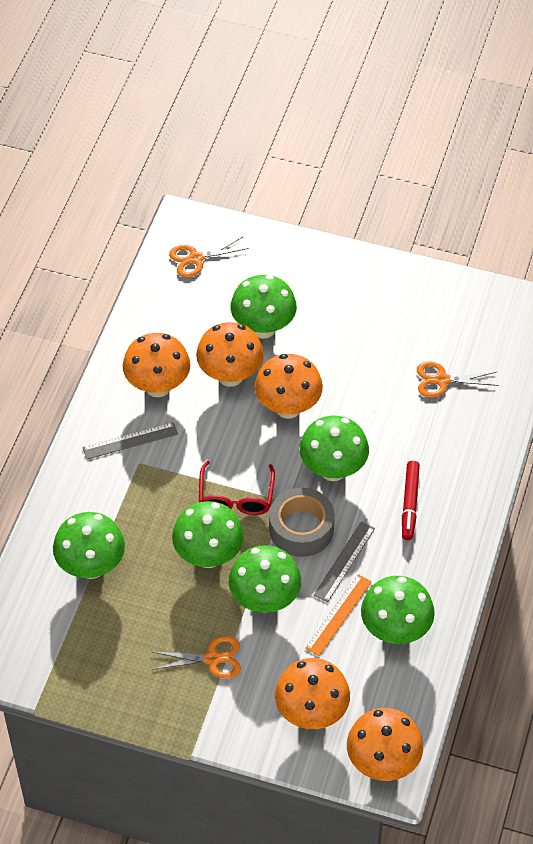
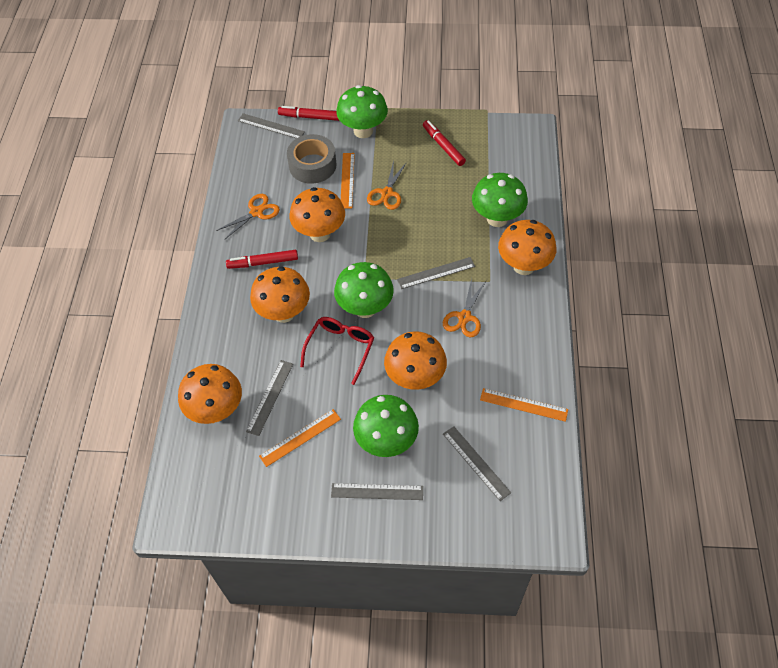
green mushroom: 6 -> 4
grey ruler: 2 -> 5
orange ruler: 1 -> 3
red marker: 1 -> 3

